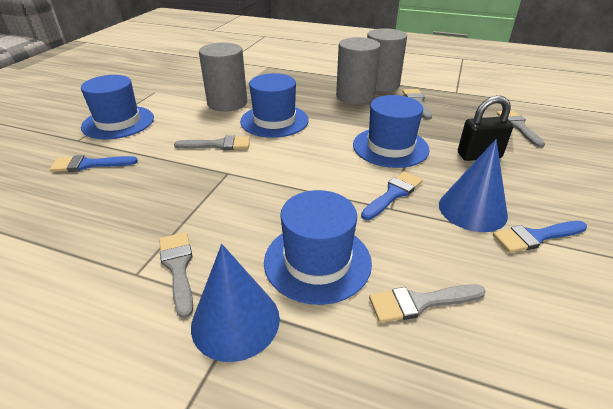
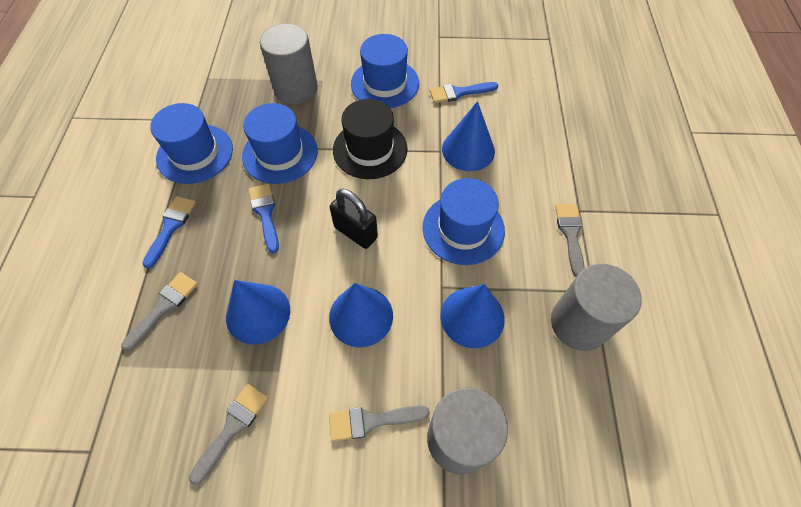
black hat: 0 -> 1
blue cone: 2 -> 4
grey brush: 5 -> 4

